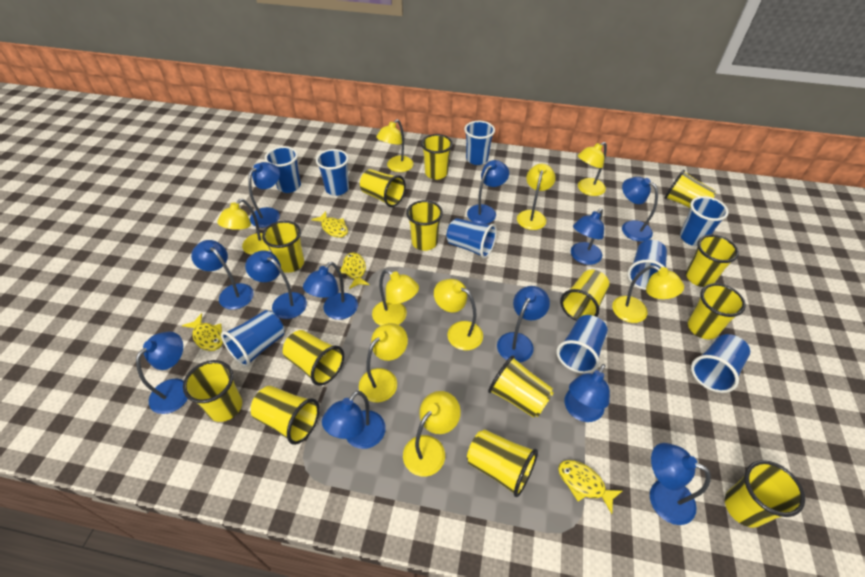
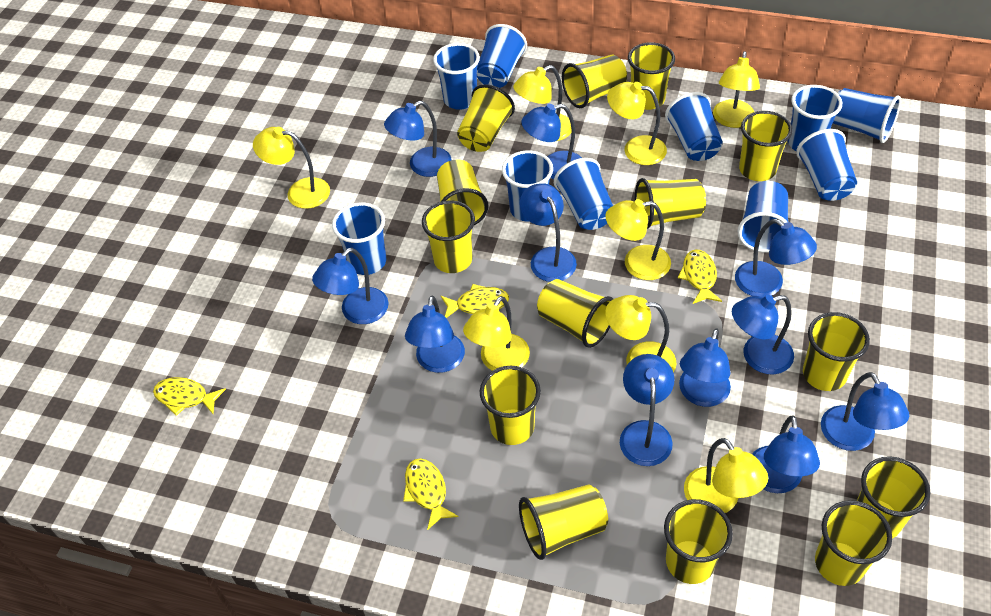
blue cup: 9 -> 10
blue lamp: 12 -> 11
yellow lamp: 9 -> 8

